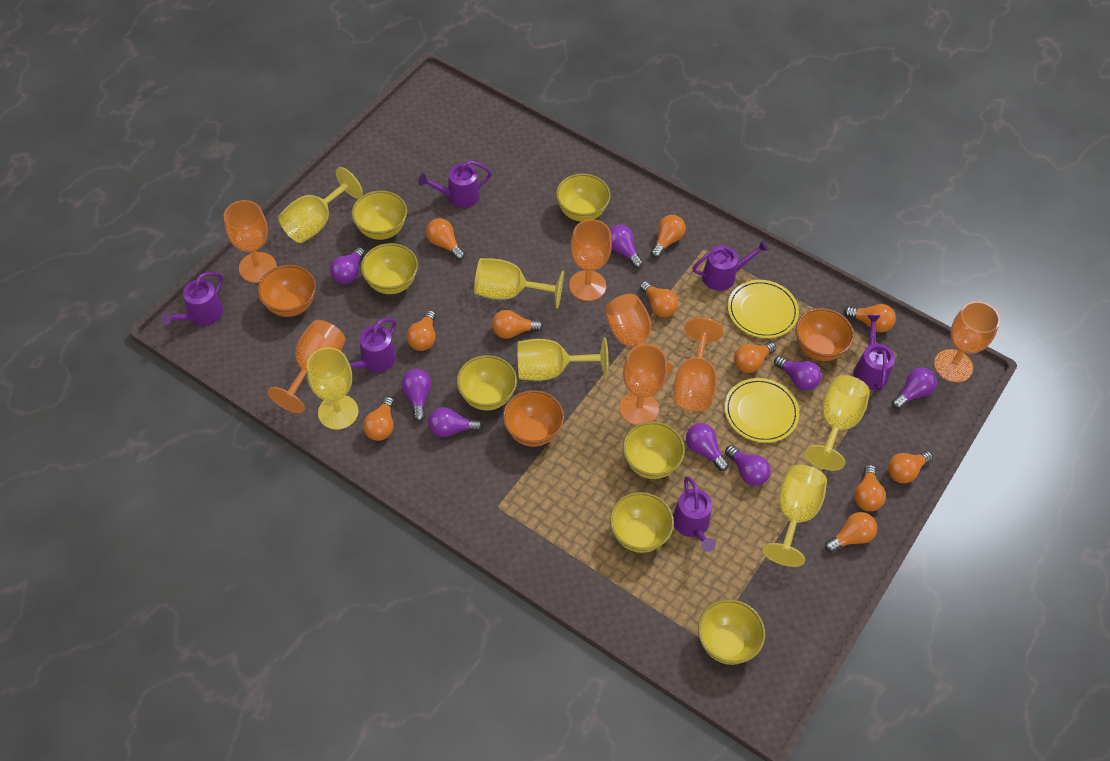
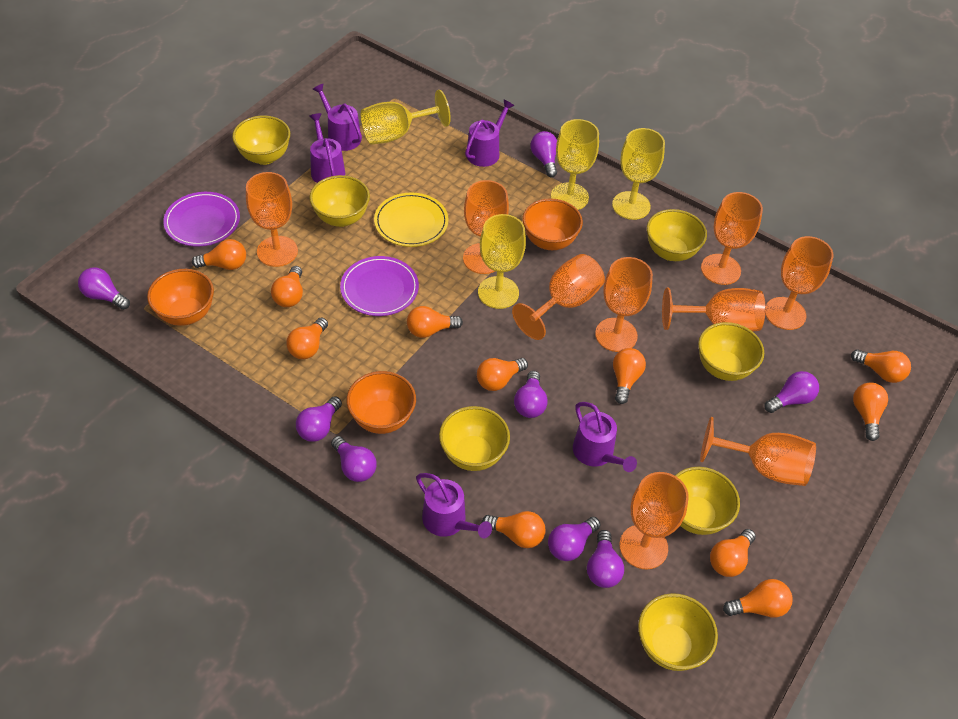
orange goblet: 7 -> 9
purple plate: 0 -> 2
purple watering can: 6 -> 5
yellow goblet: 6 -> 4
yellow plate: 2 -> 1

